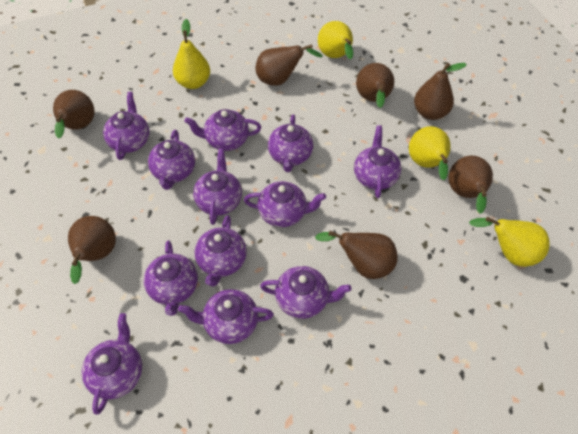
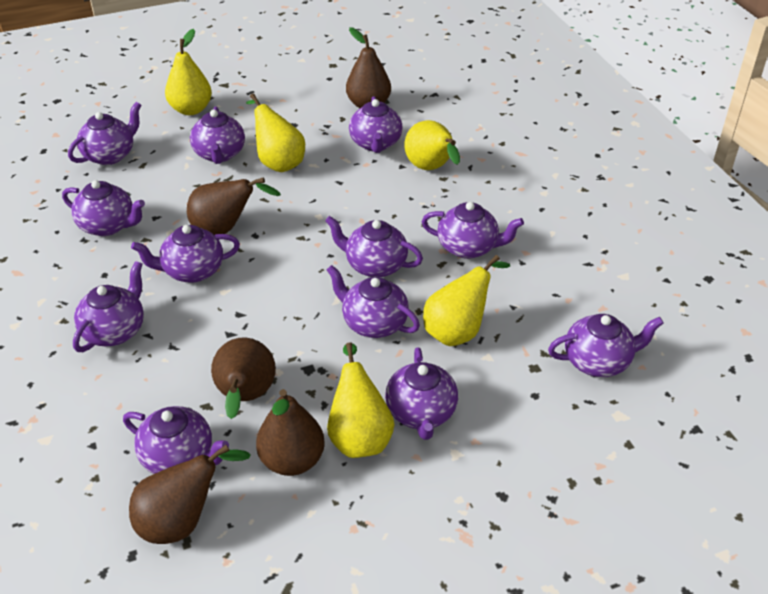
brown pear: 7 -> 5
yellow pear: 4 -> 5

